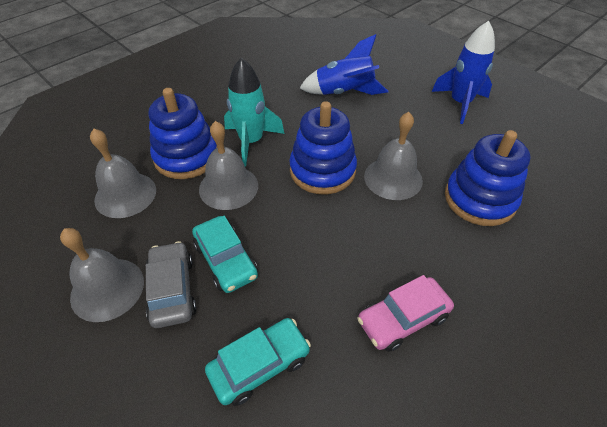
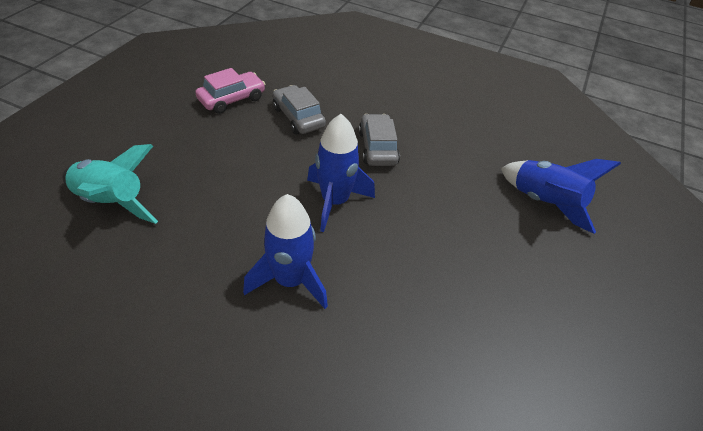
blue rocket: 2 -> 3
blue stacking toy: 3 -> 0
grey bell: 4 -> 0
grey car: 1 -> 2
turquoise car: 2 -> 0

